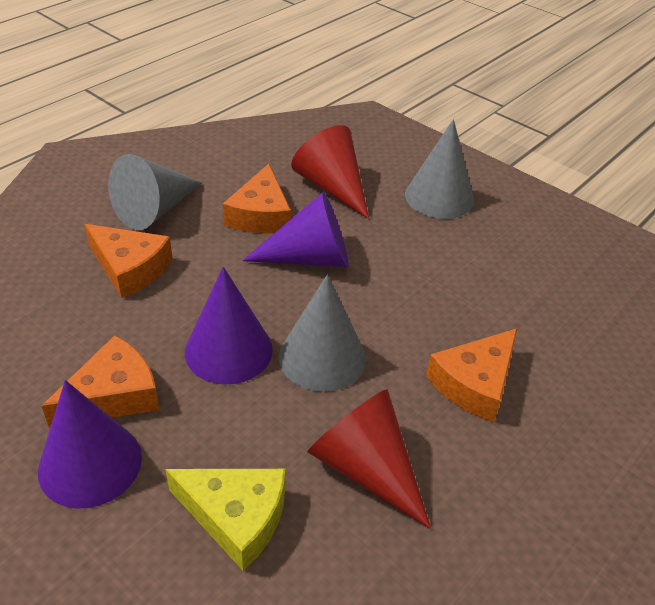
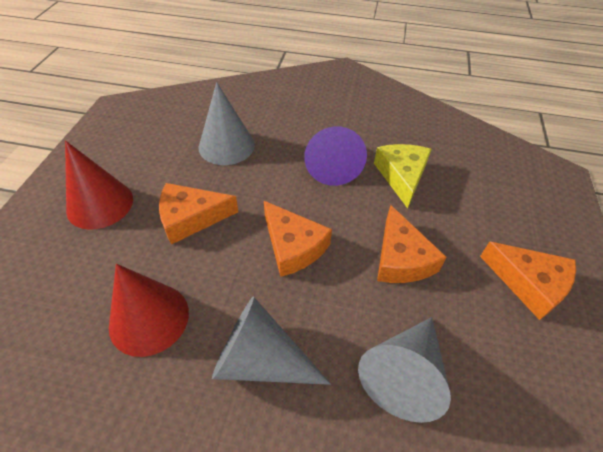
purple cone: 3 -> 1

